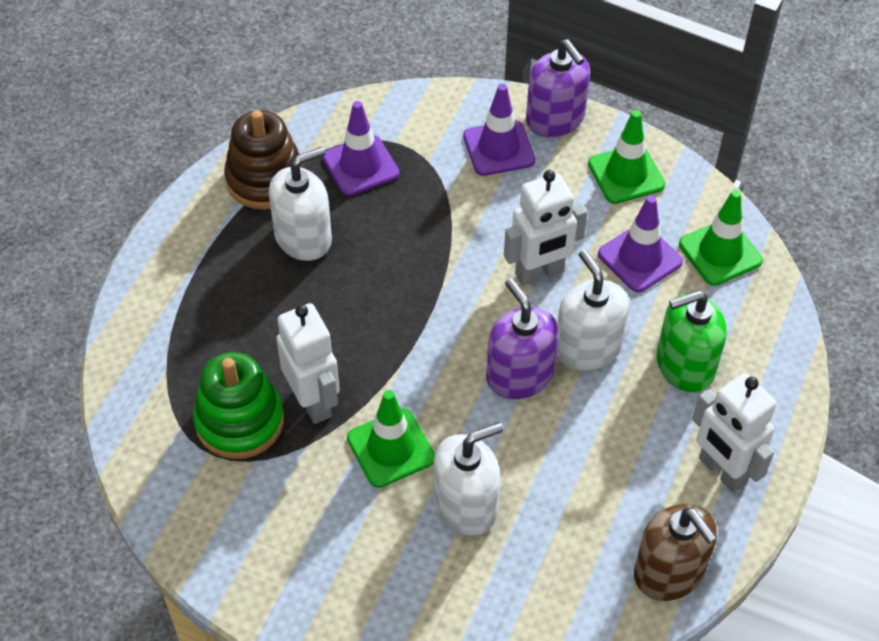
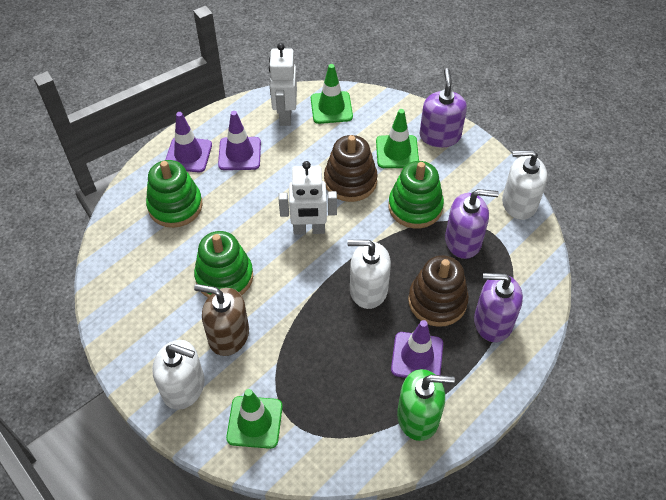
brown stacking toy: 1 -> 2
green stacking toy: 1 -> 3
purple soap dispenser: 2 -> 3
white robot: 3 -> 2

